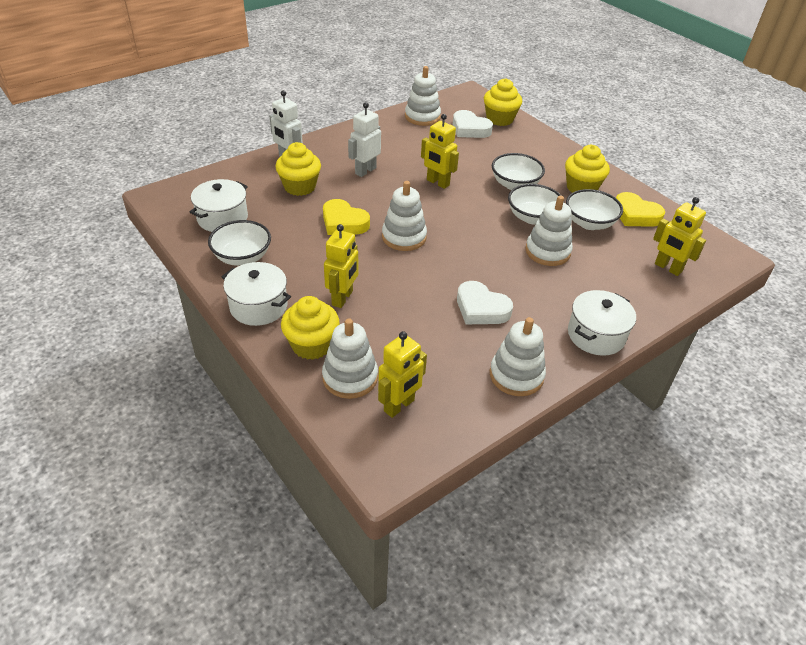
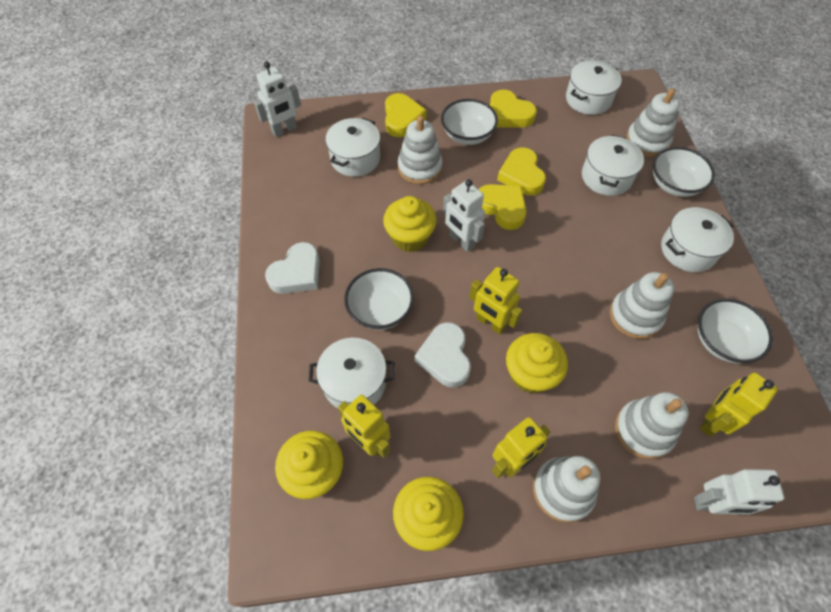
white pot: 3 -> 5
white robot: 2 -> 3
yellow heart: 2 -> 4

